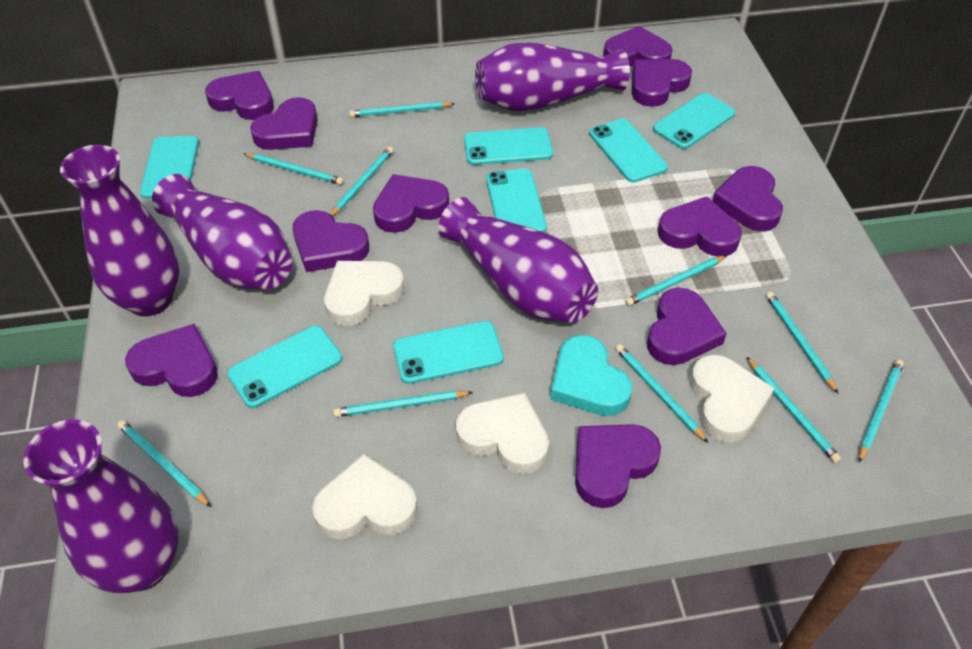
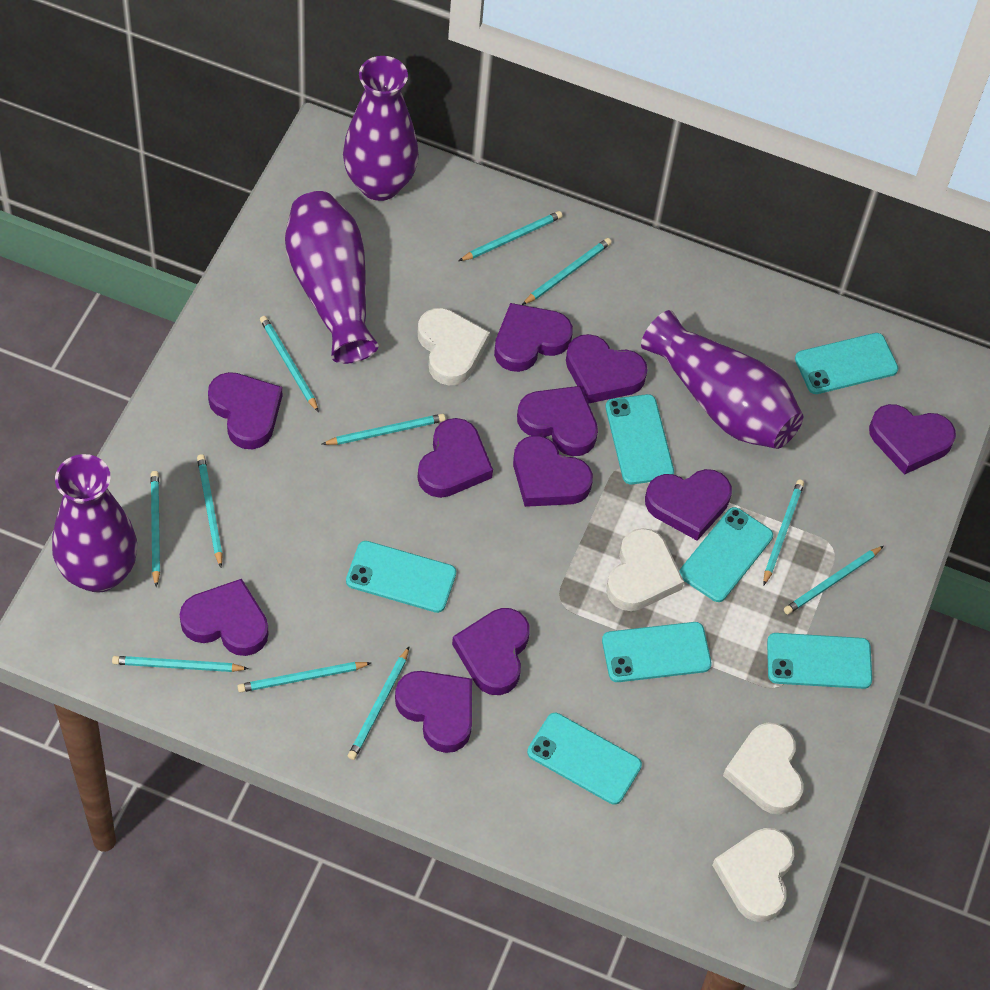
purple vase: 5 -> 4
turquoise heart: 1 -> 0
turquoise pencil: 10 -> 11

